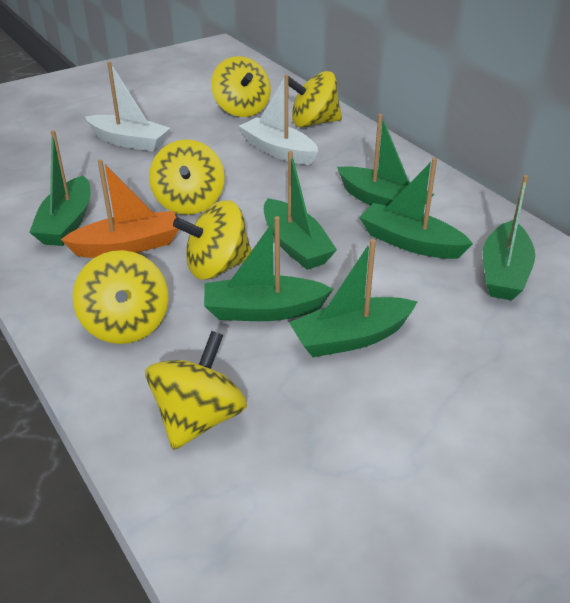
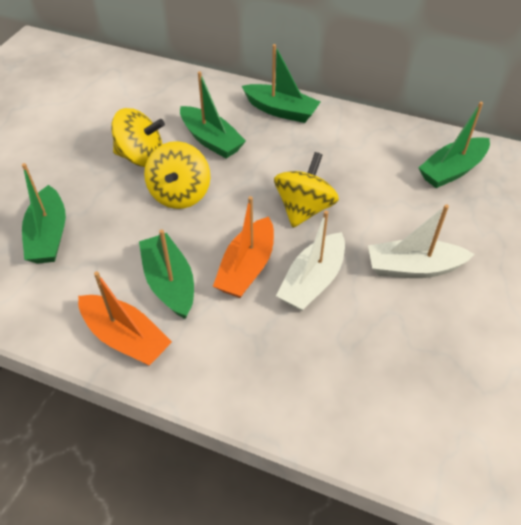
green boat: 7 -> 5
orange boat: 1 -> 2
yellow spinning top: 6 -> 3

